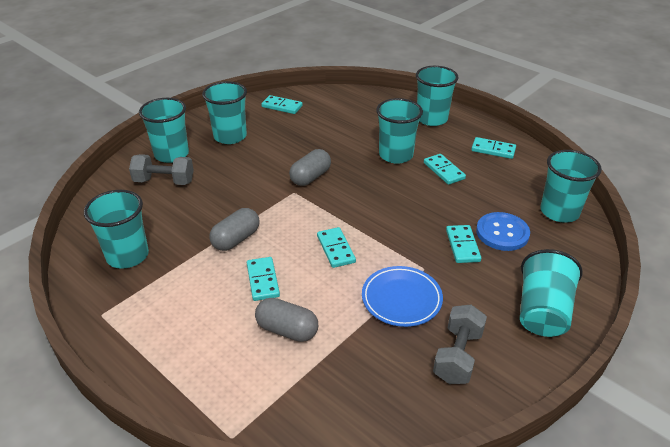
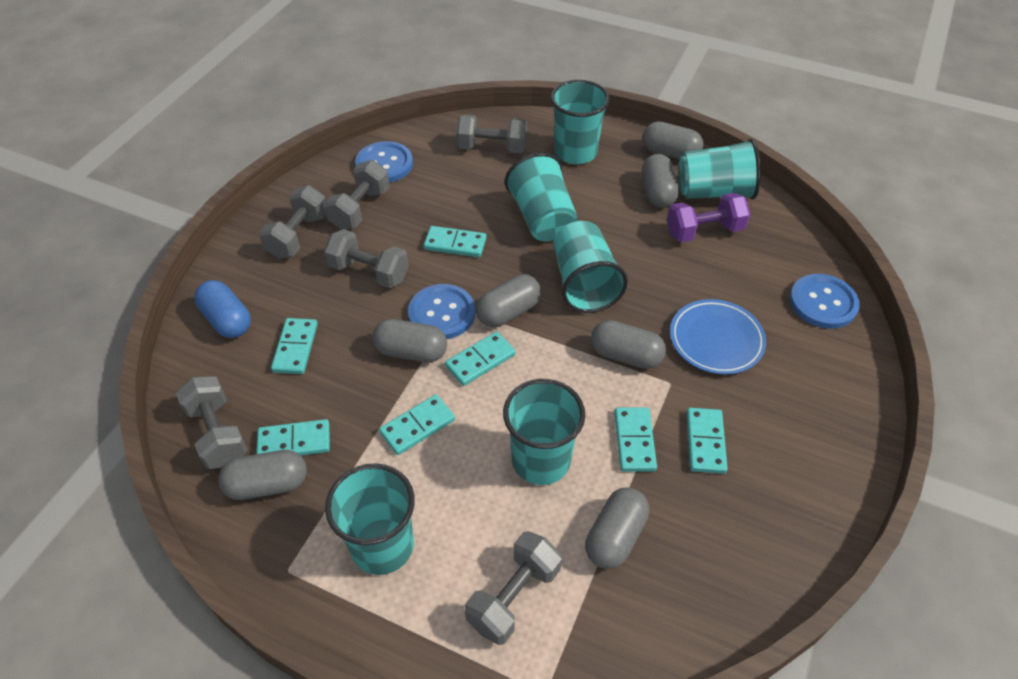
blue button: 1 -> 3
blue capsule: 0 -> 1
grey capsule: 3 -> 7
grey dumbbell: 2 -> 6
purple dumbbell: 0 -> 1
turquoise cup: 7 -> 6
turquoise domino: 6 -> 7

